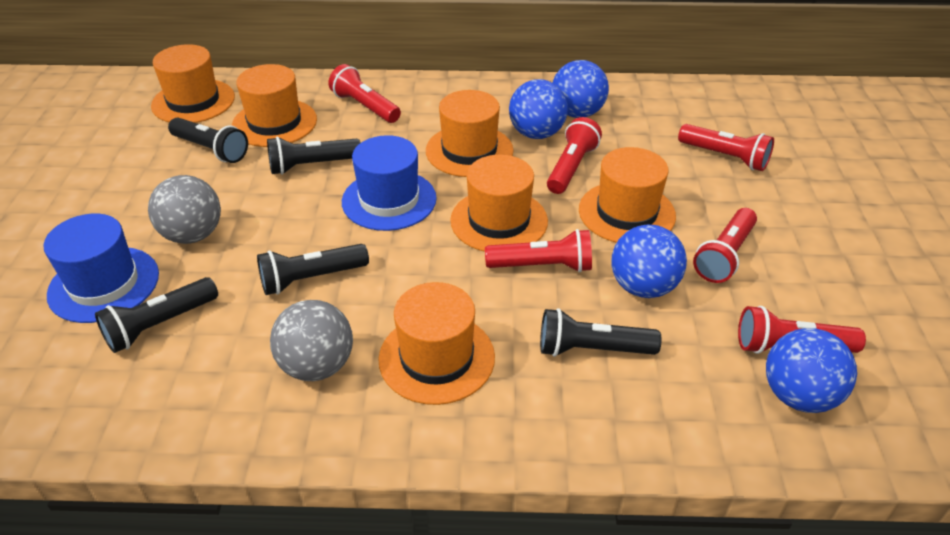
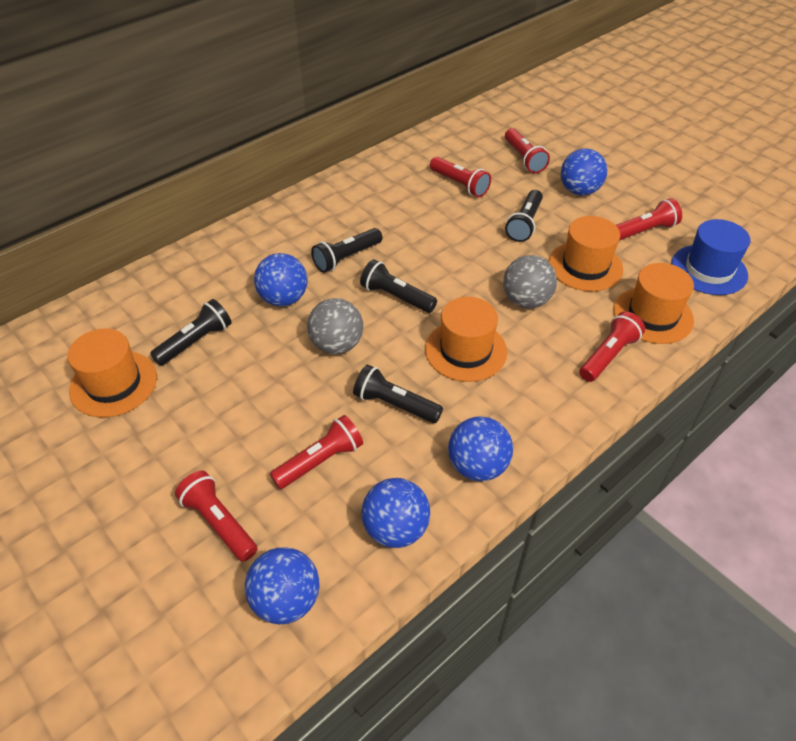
blue ball: 4 -> 5
blue hat: 2 -> 1
orange hat: 6 -> 4

